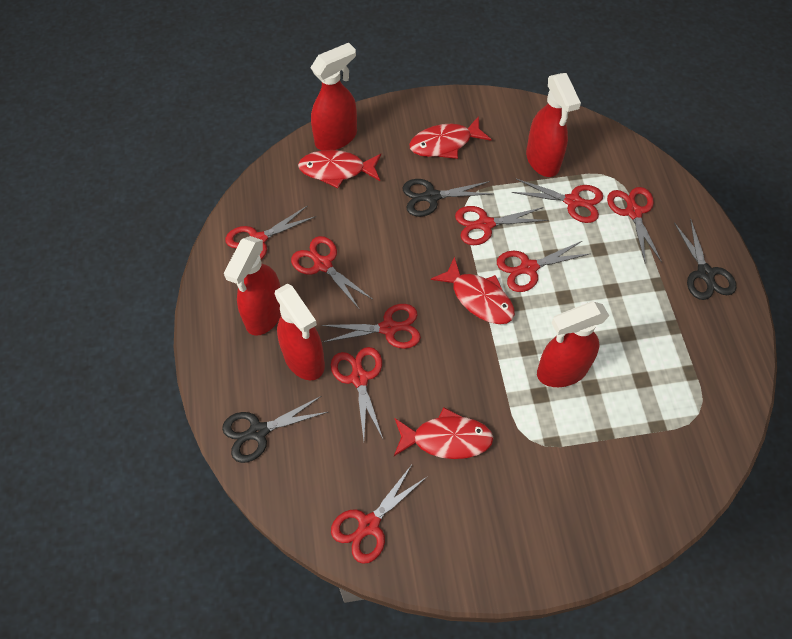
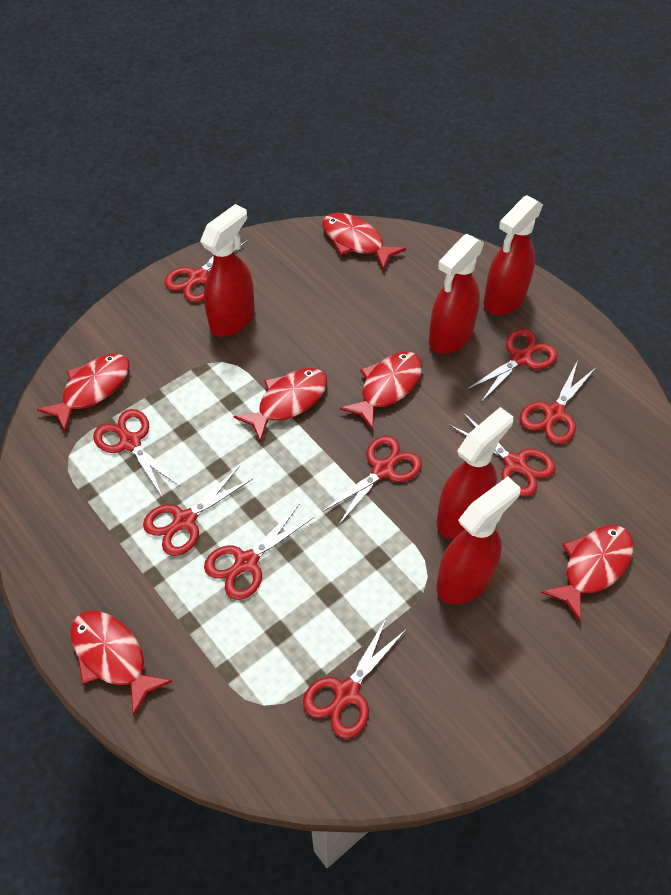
black scissors: 3 -> 0
red fish: 4 -> 6

